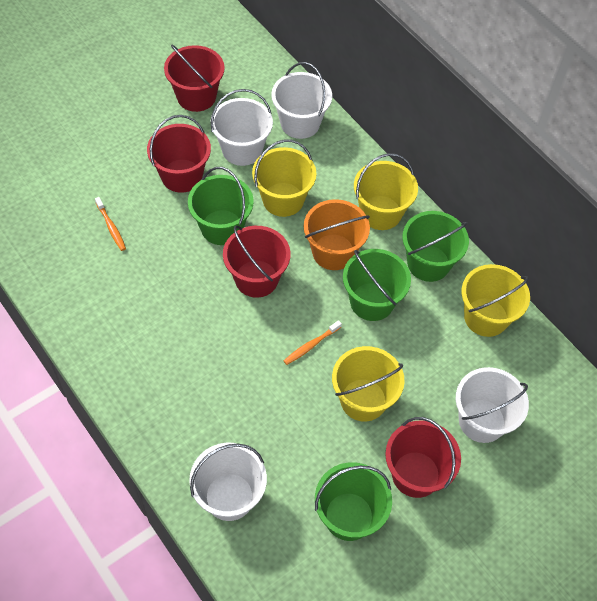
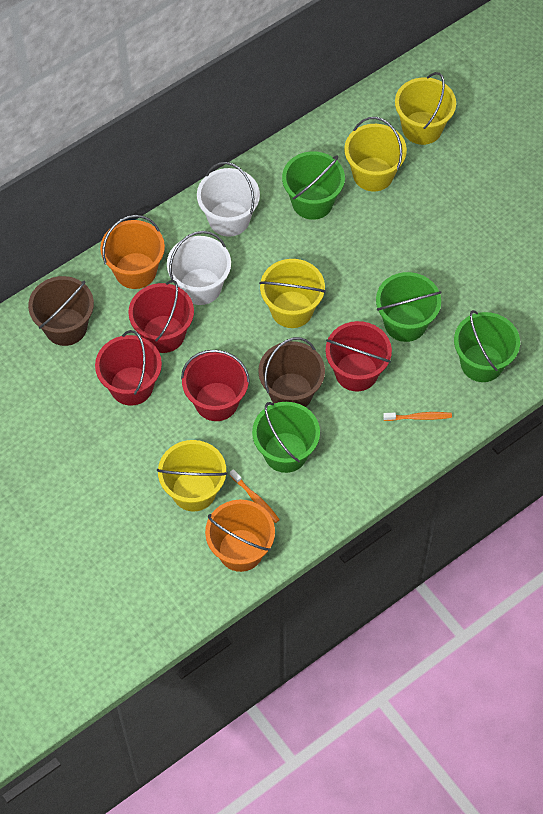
brown bucket: 0 -> 2
orange bucket: 1 -> 2
white bucket: 4 -> 2

